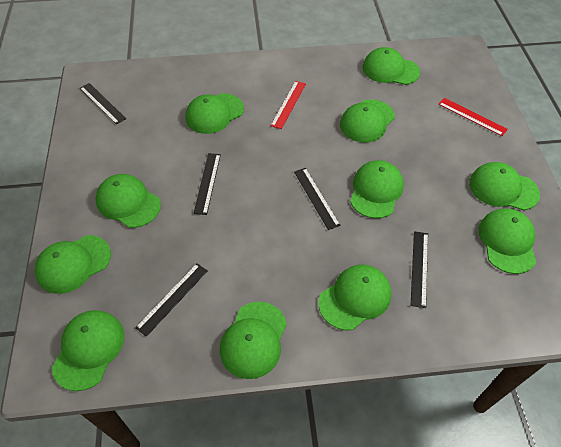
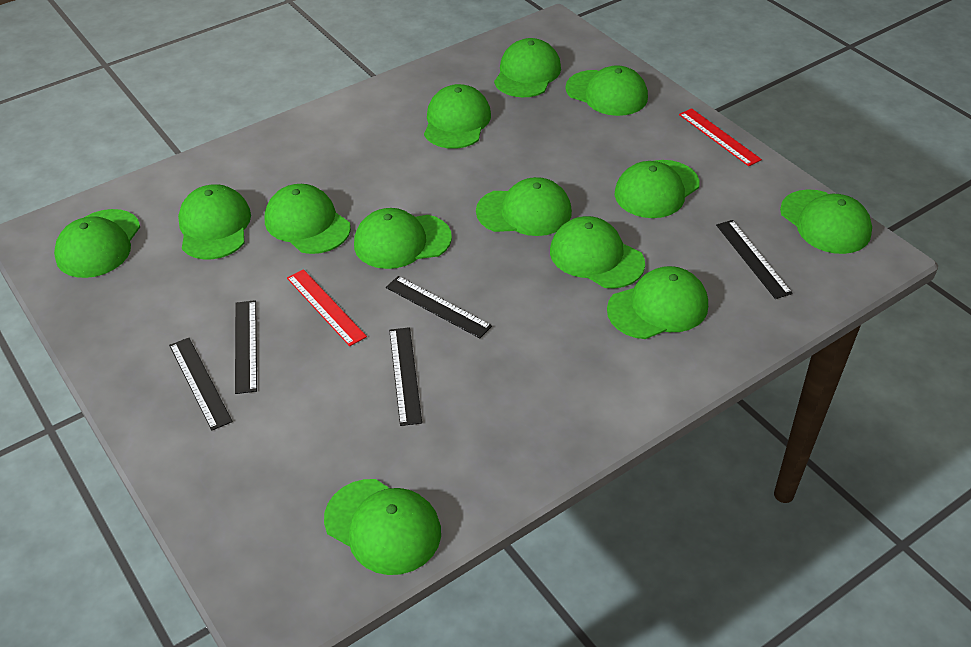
green cap: 11 -> 13

